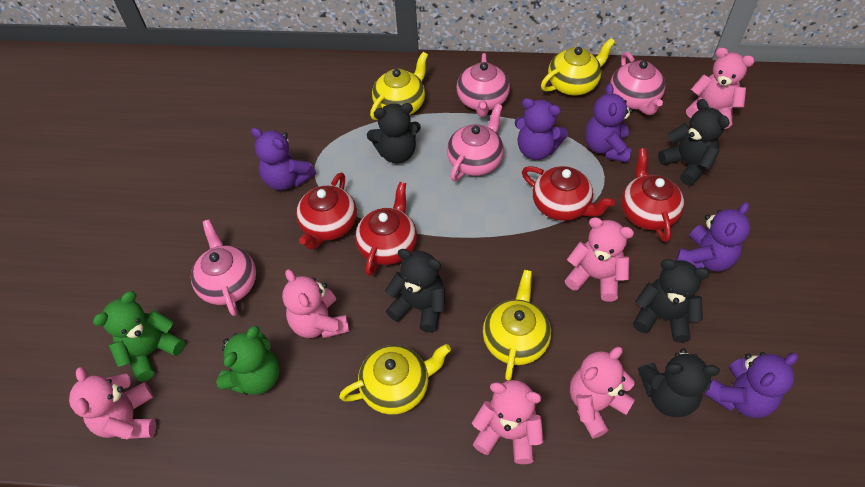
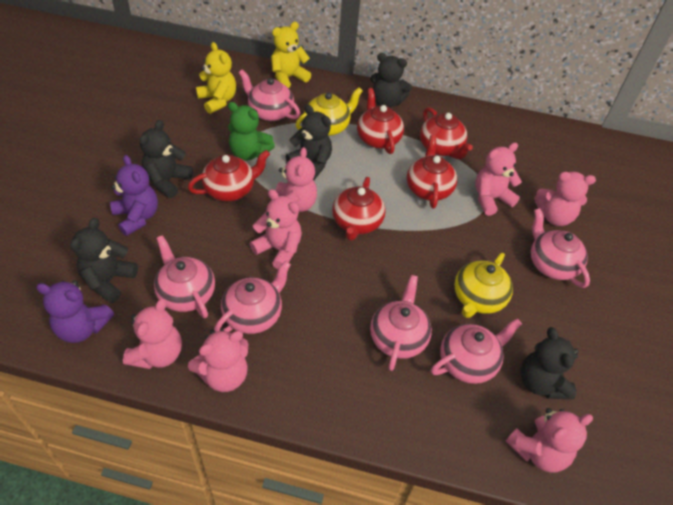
green teddy bear: 2 -> 1
pink teapot: 4 -> 6
pink teddy bear: 6 -> 7
purple teddy bear: 5 -> 2
red teapot: 4 -> 5
yellow teapot: 4 -> 2
yellow teddy bear: 0 -> 2

